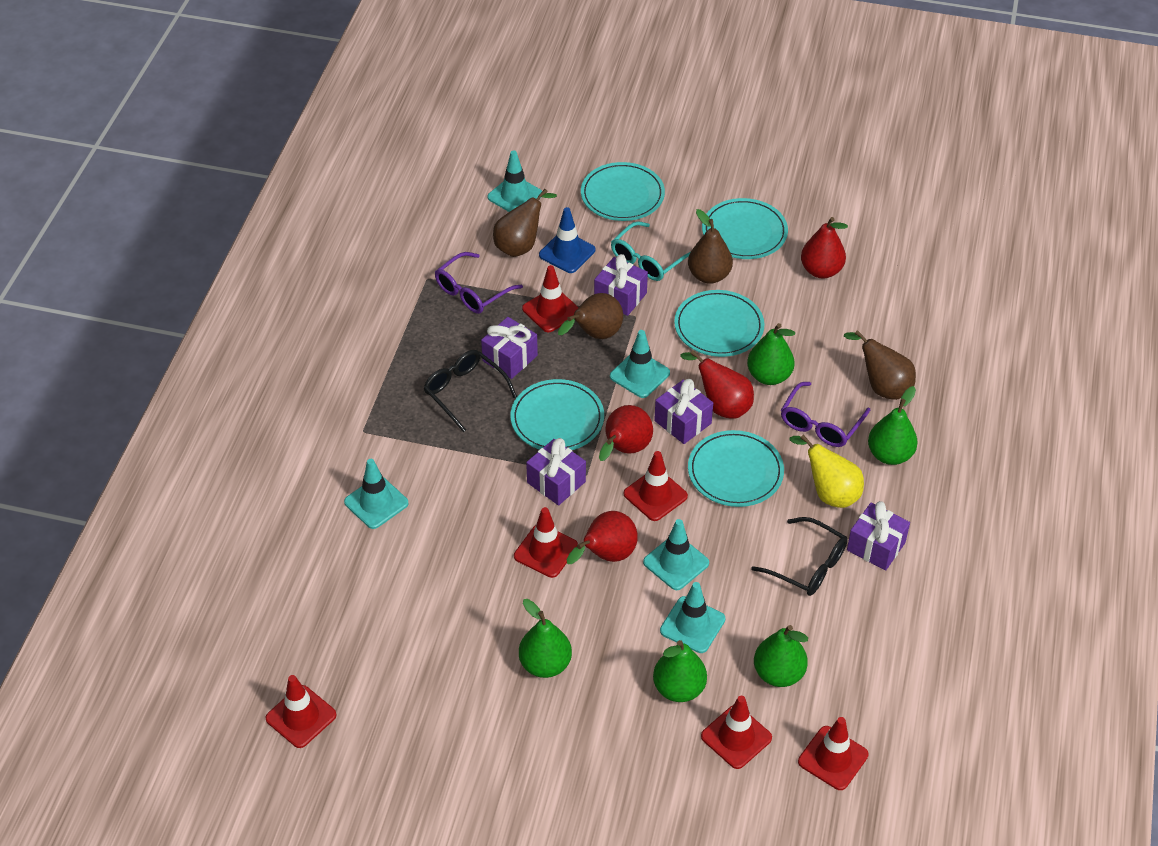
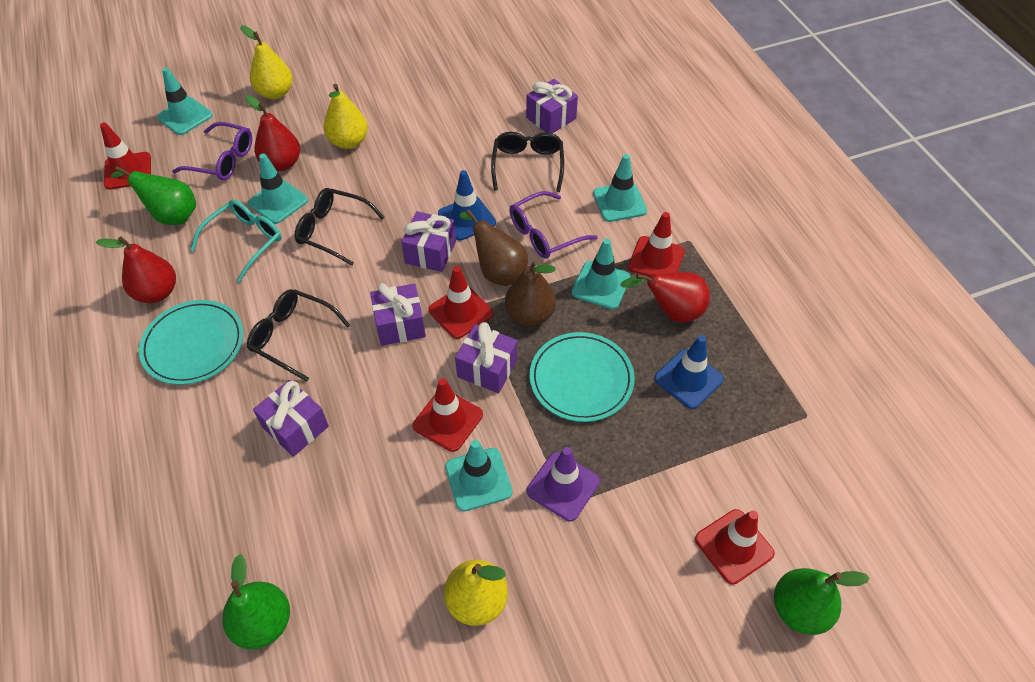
black glasses: 2 -> 3
blue traffic cone: 1 -> 2
brown pear: 4 -> 2
green pear: 5 -> 3
purple traffic cone: 0 -> 1
red pear: 4 -> 3
red traffic cone: 6 -> 5
turquoise plate: 5 -> 2
yellow pear: 1 -> 3

